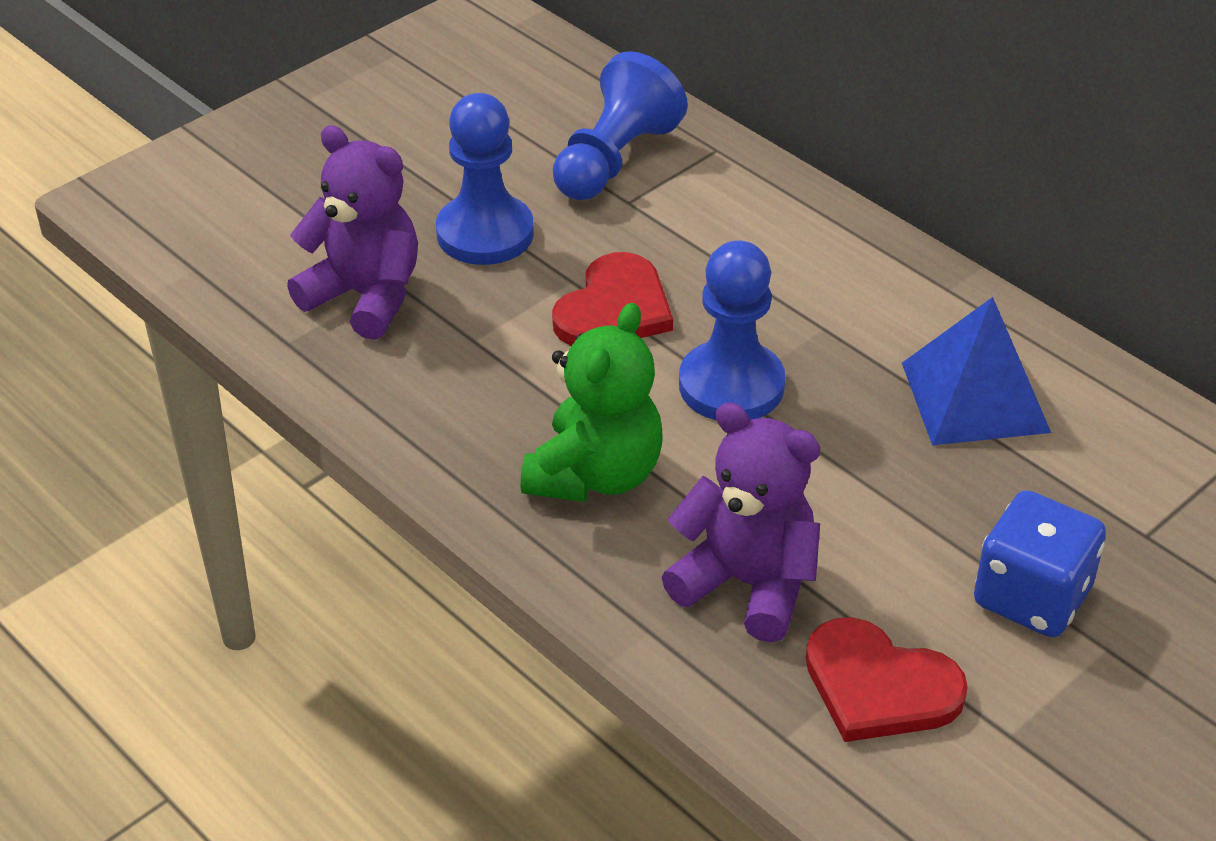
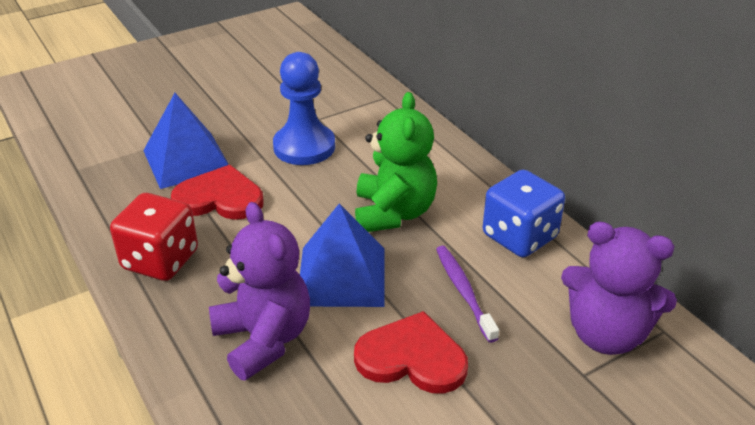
blue pawn: 3 -> 1
blue pyramid: 1 -> 2
purple toothbrush: 0 -> 1
red dice: 0 -> 1

